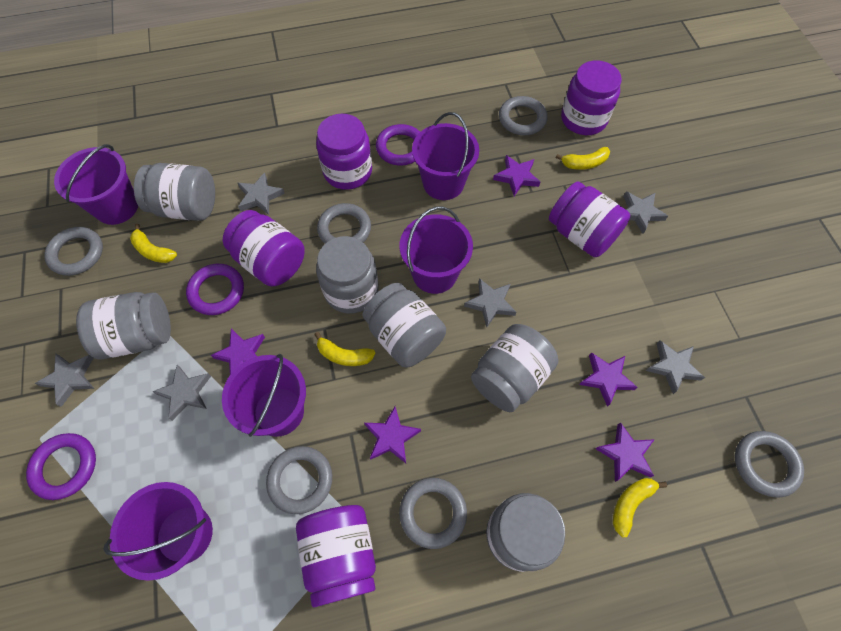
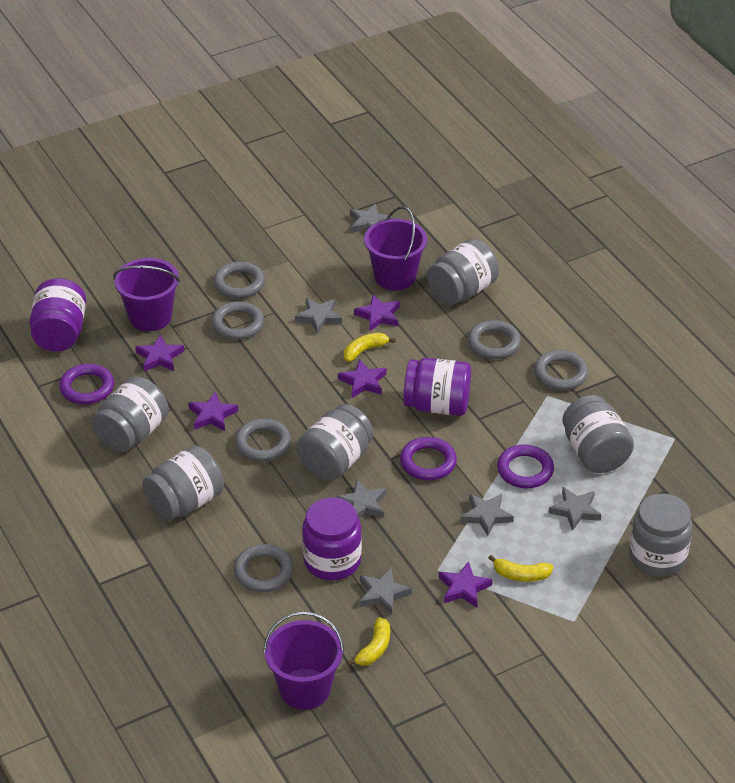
purple bucket: 5 -> 3
purple jar: 5 -> 3
yellow banana: 4 -> 3

